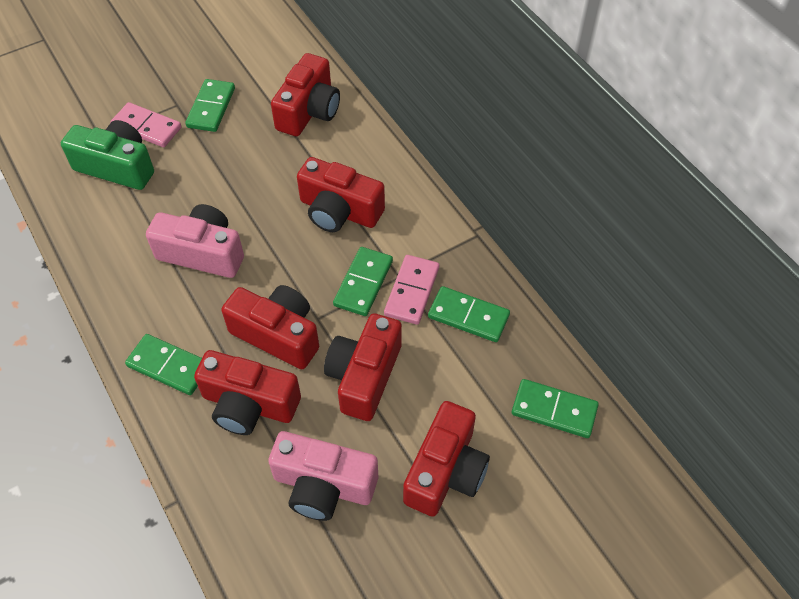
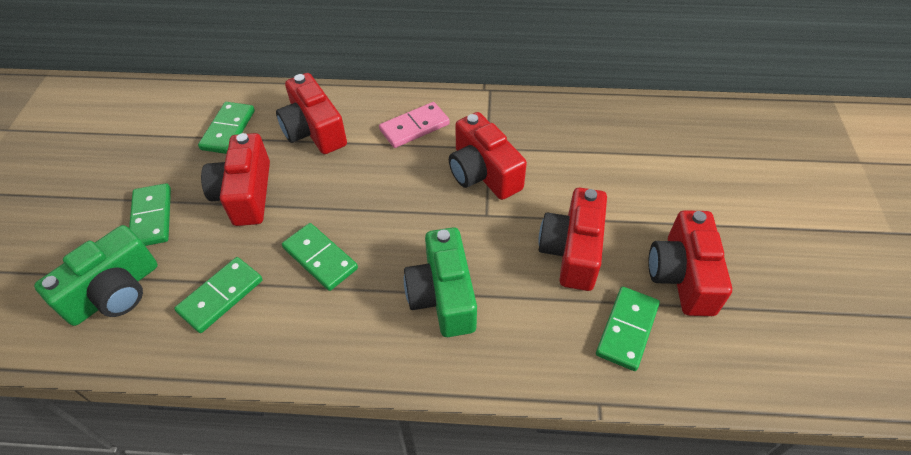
green camera: 1 -> 2
pink camera: 2 -> 0
pink domino: 2 -> 1
red camera: 6 -> 5

